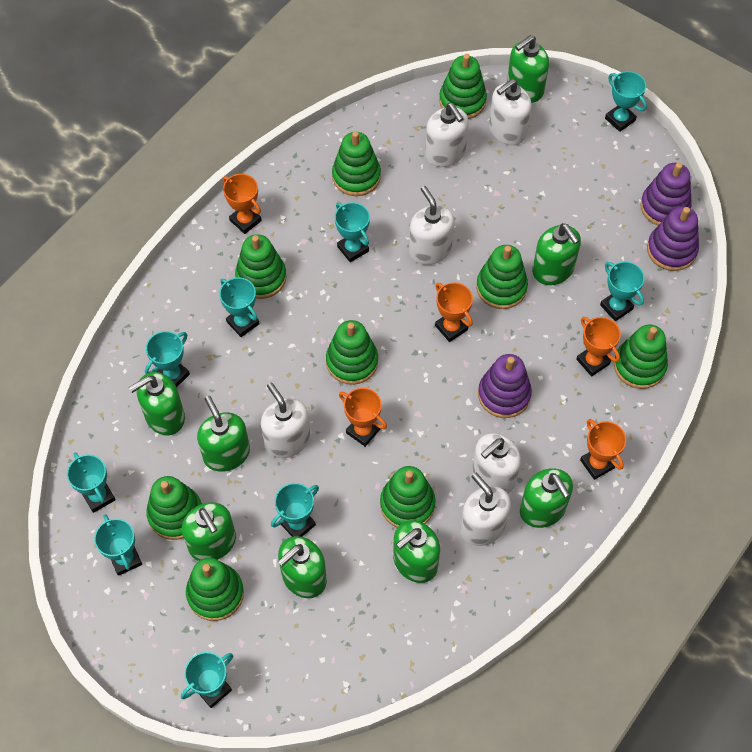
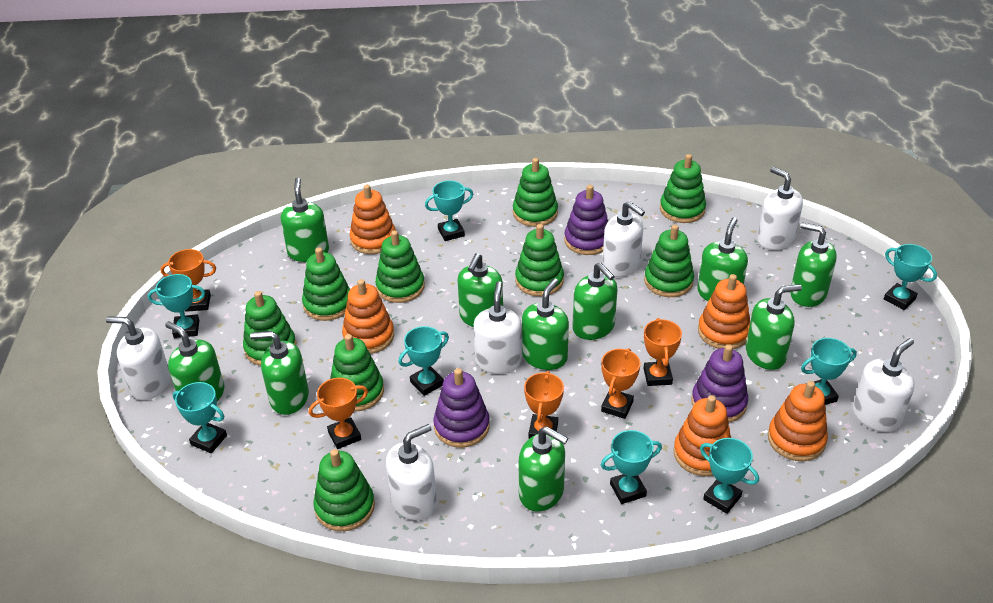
green soap dispenser: 8 -> 10
orange stacking toy: 0 -> 5
turquoise trophy: 9 -> 8

